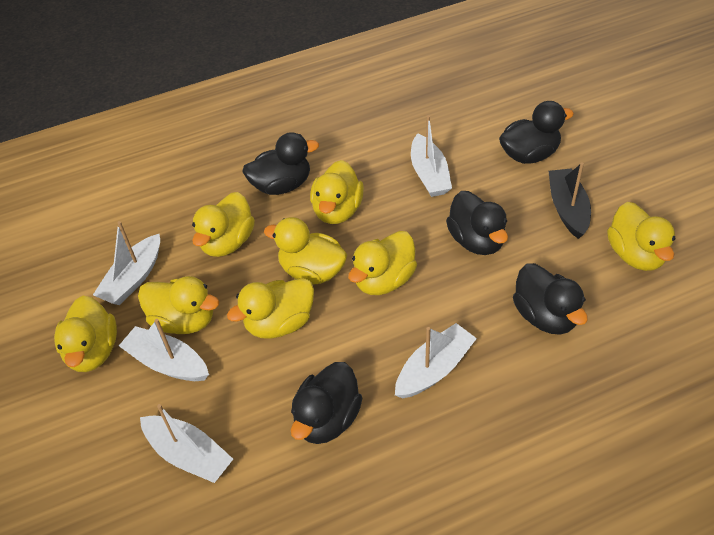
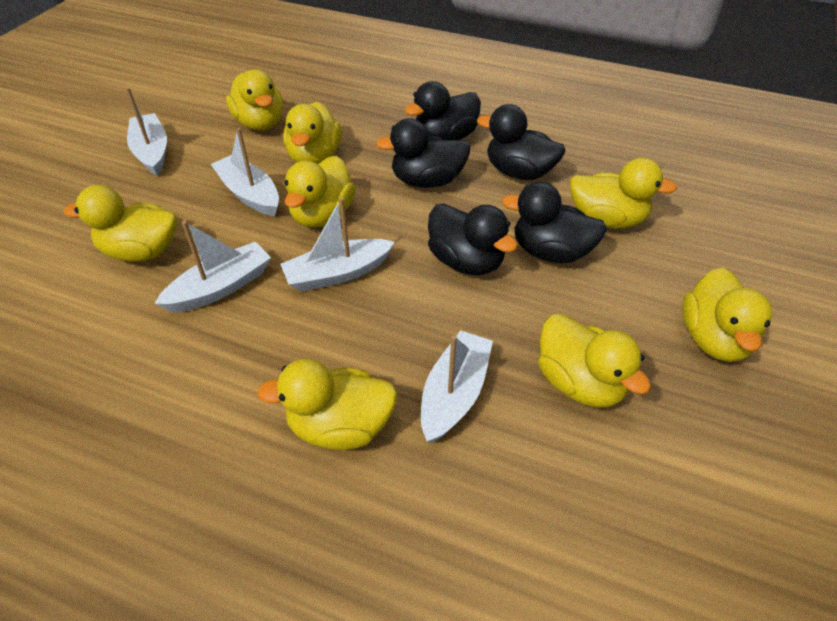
black boat: 1 -> 0

